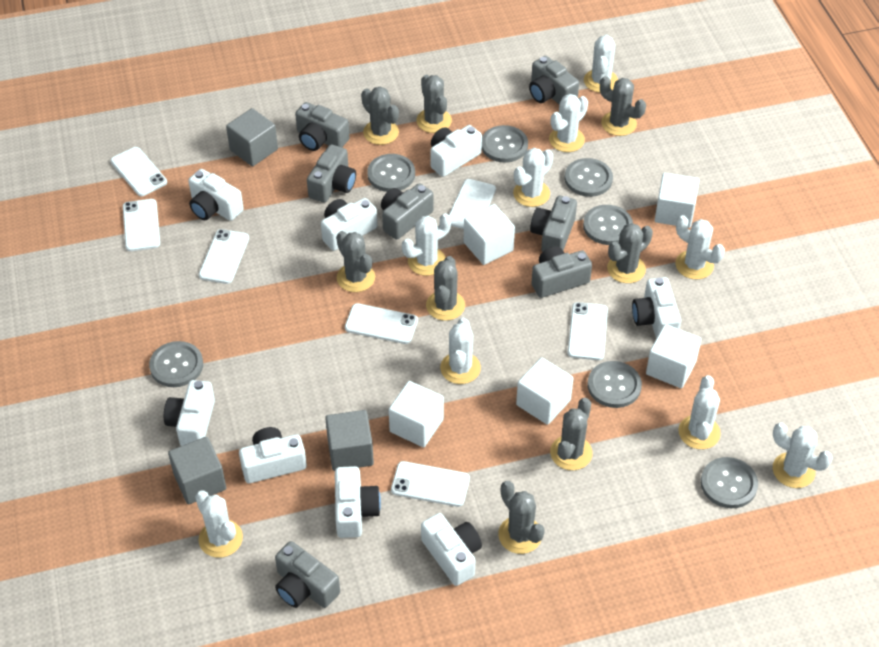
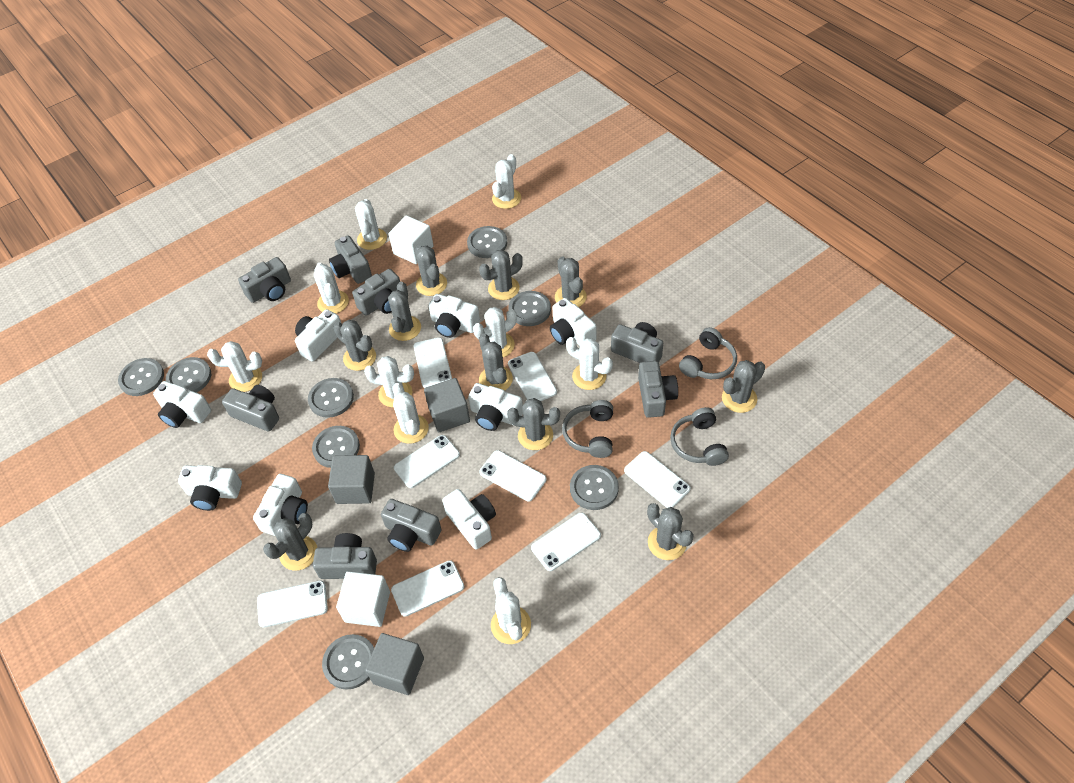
grey button: 7 -> 8
grey cactus: 8 -> 10
grey camera: 7 -> 8
grey headphones: 0 -> 3
white cube: 5 -> 2
white phone: 7 -> 8

